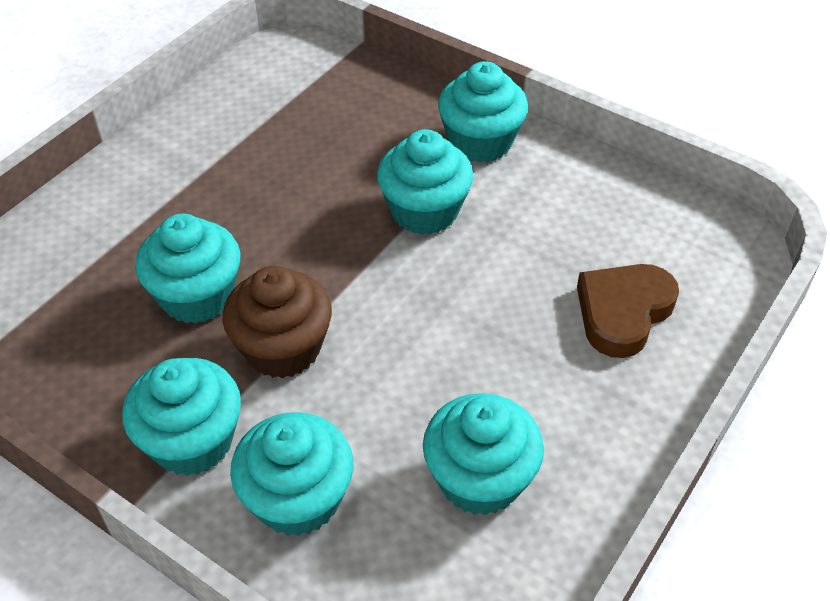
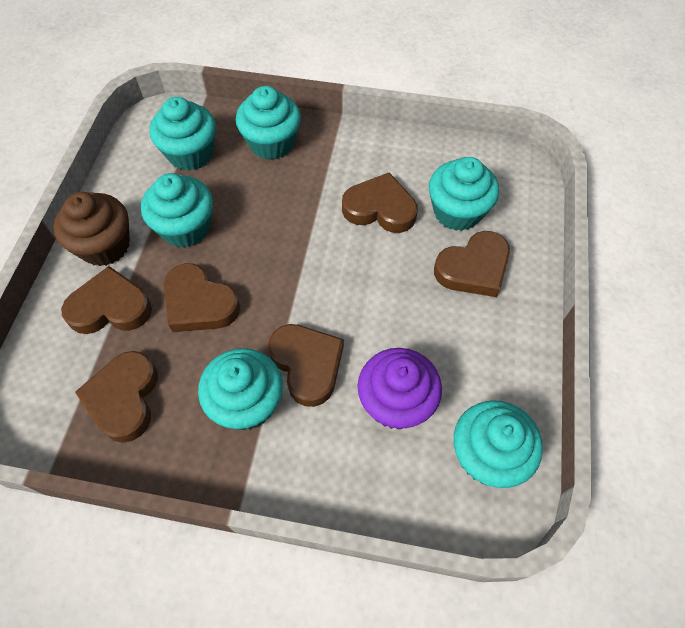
brown heart: 1 -> 6
purple cupcake: 0 -> 1

